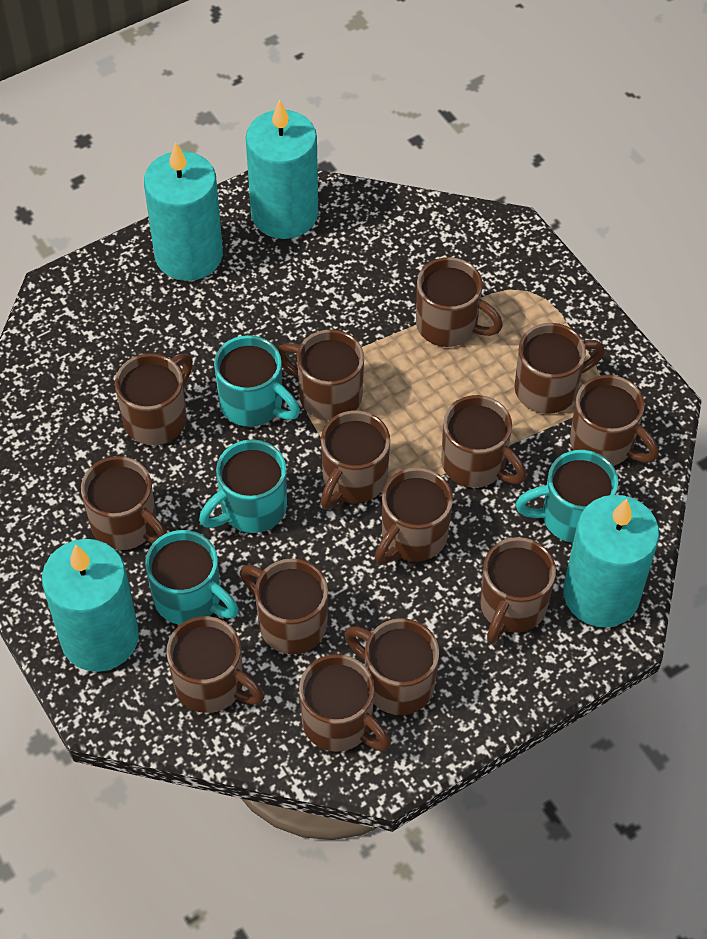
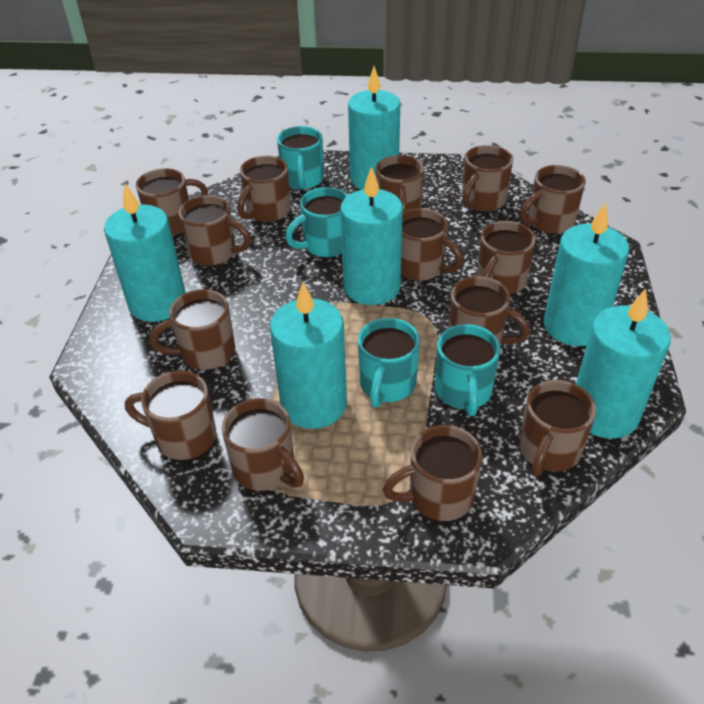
turquoise candle: 4 -> 6

